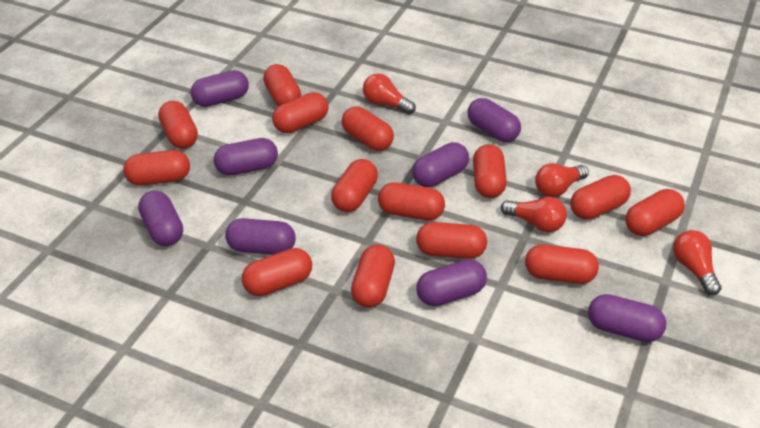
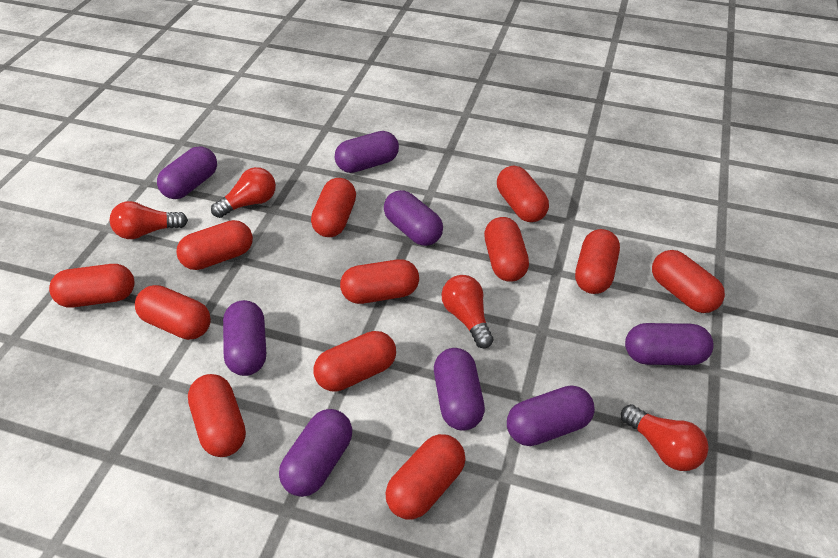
red capsule: 14 -> 12

